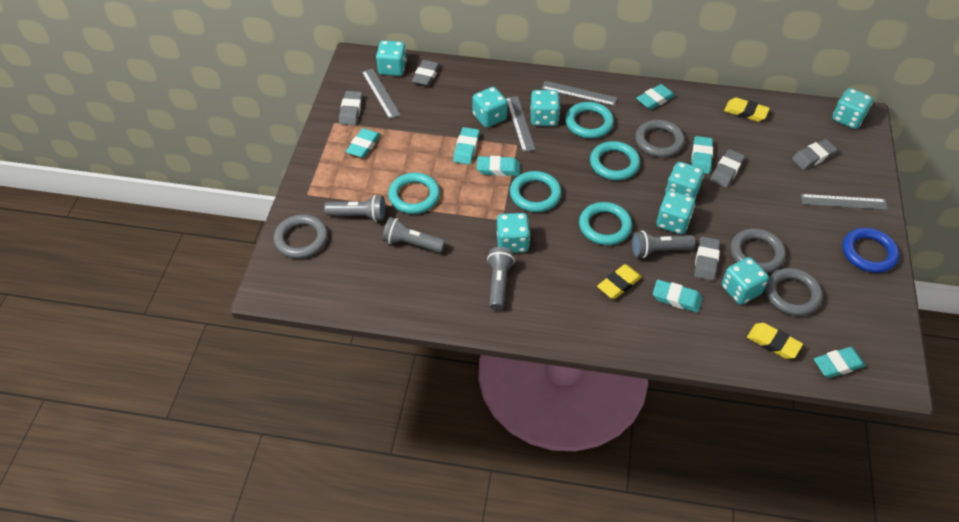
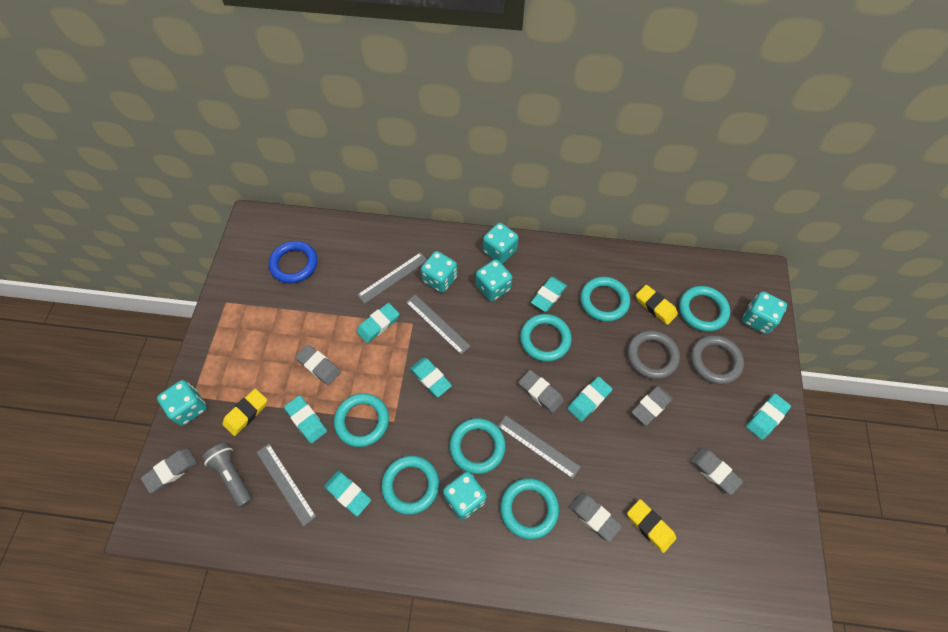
grey eraser: 5 -> 6
grey flashlight: 4 -> 1
grey ring: 4 -> 2
turquoise dice: 8 -> 6
turquoise ring: 5 -> 7

